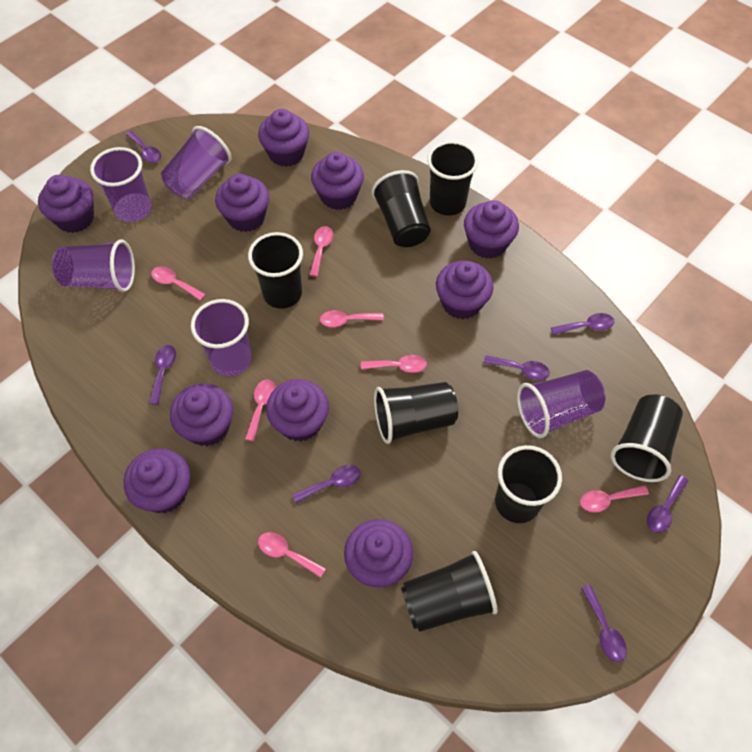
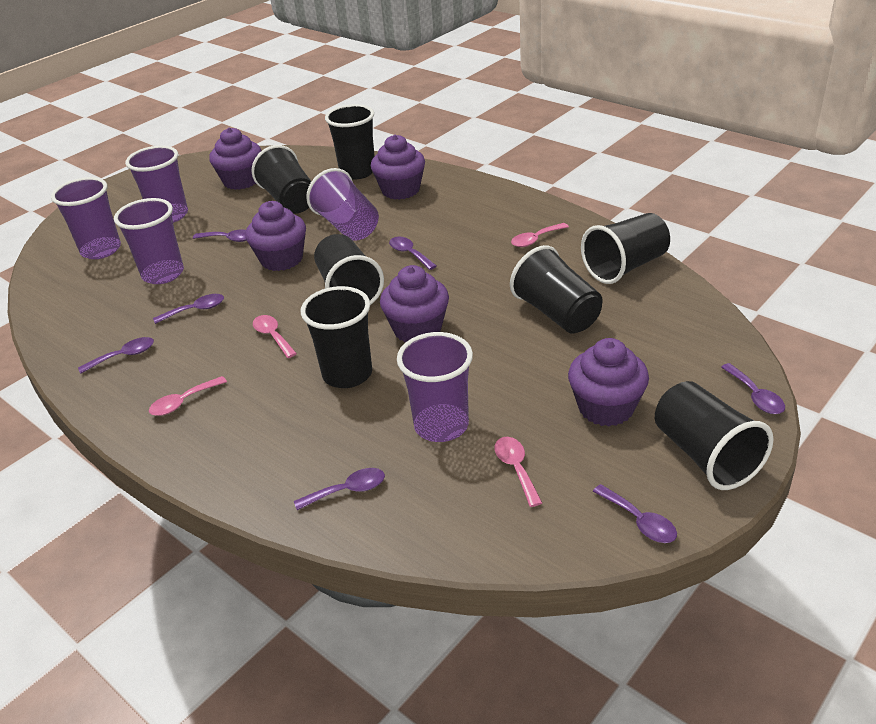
pink spoon: 7 -> 4
purple cupcake: 10 -> 5

